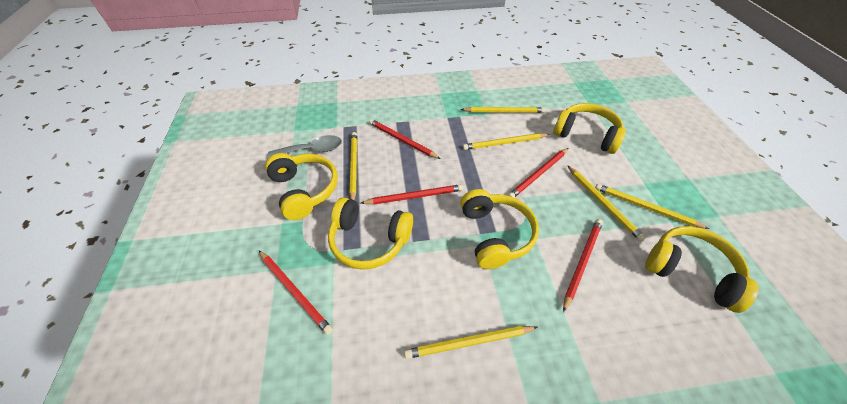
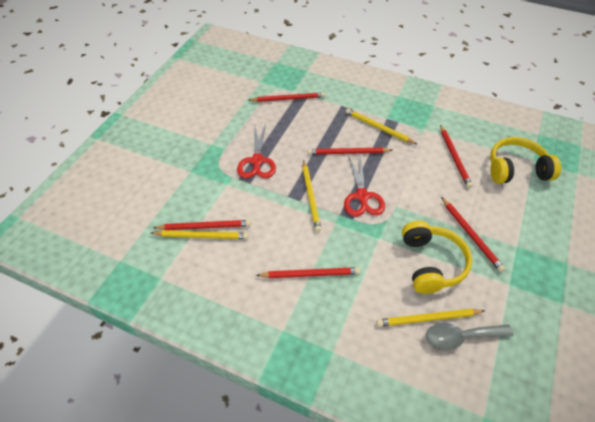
red pencil: 5 -> 6
red scissors: 0 -> 2
yellow headphones: 5 -> 2
yellow pencil: 6 -> 4

